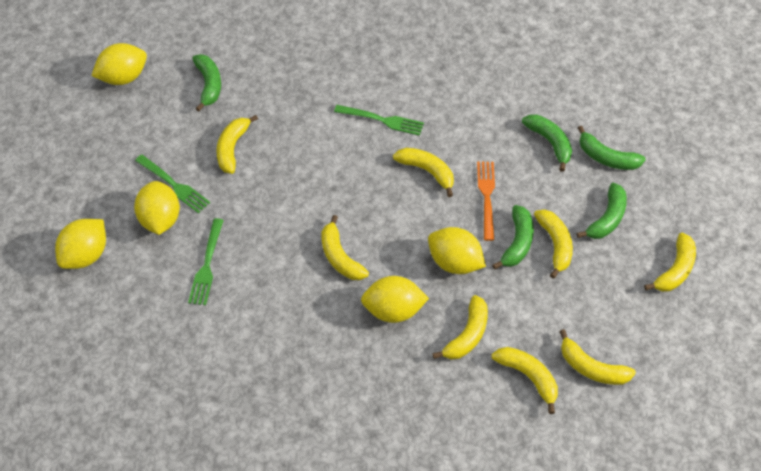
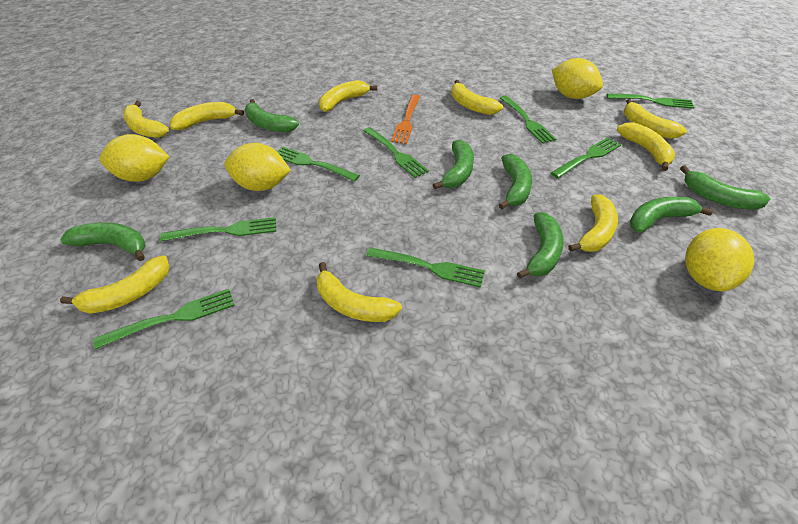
green banana: 5 -> 7
green fork: 3 -> 8
yellow banana: 8 -> 9
yellow lemon: 5 -> 4

